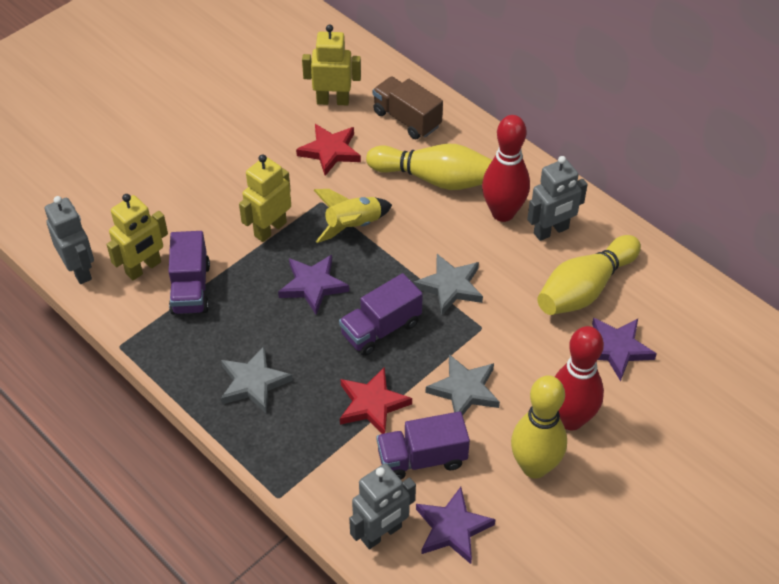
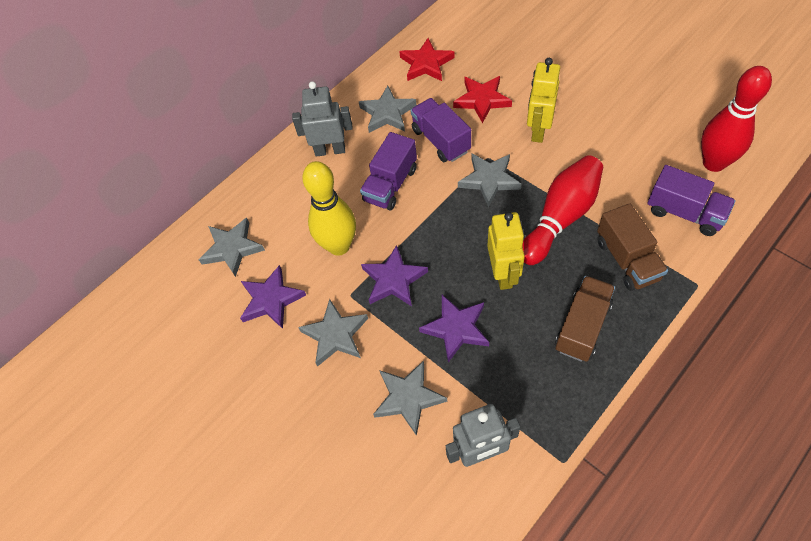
brown truck: 1 -> 2
grey robot: 3 -> 2
grey star: 3 -> 5
yellow bowling pin: 3 -> 1
yellow robot: 3 -> 2
yellow rocket: 1 -> 0

